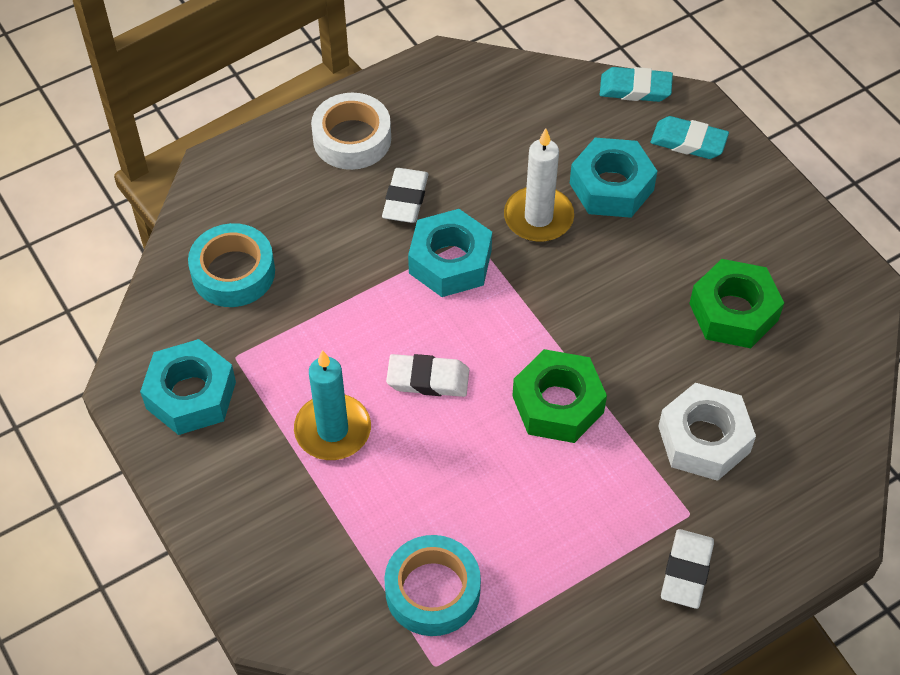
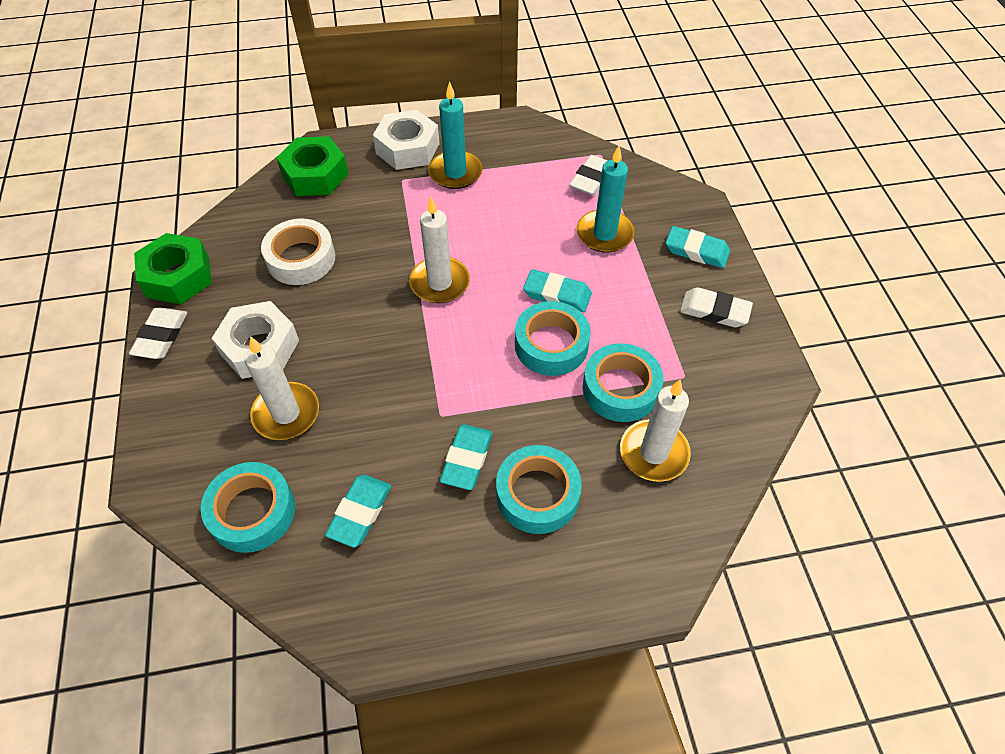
turquoise candle: 1 -> 2
turquoise eraser: 2 -> 4
turquoise nut: 3 -> 0
turquoise tape: 2 -> 4
white candle: 1 -> 3
white nut: 1 -> 2

